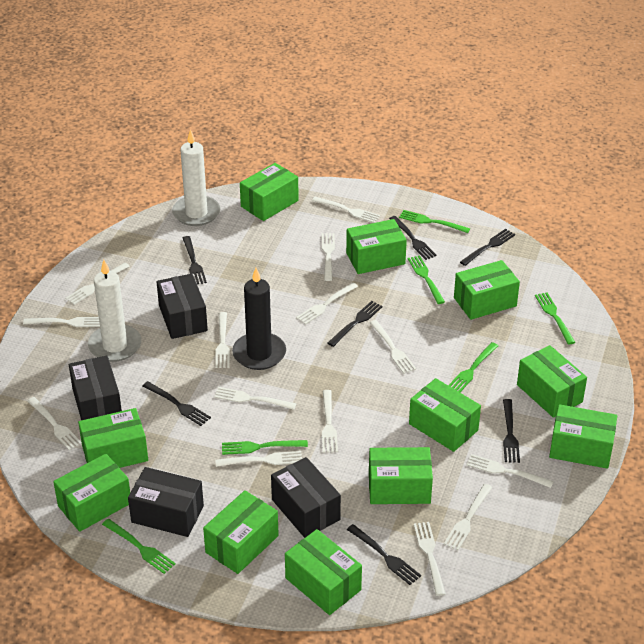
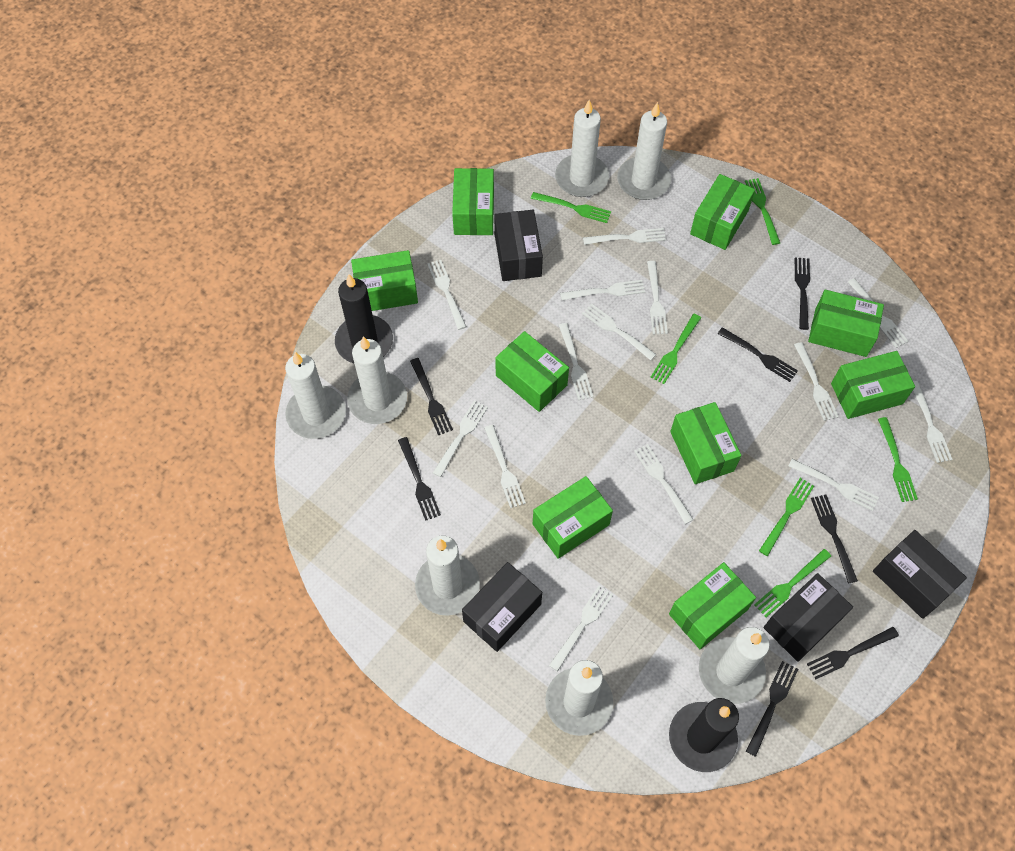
black candle: 1 -> 2
green box: 11 -> 9
white candle: 2 -> 7

